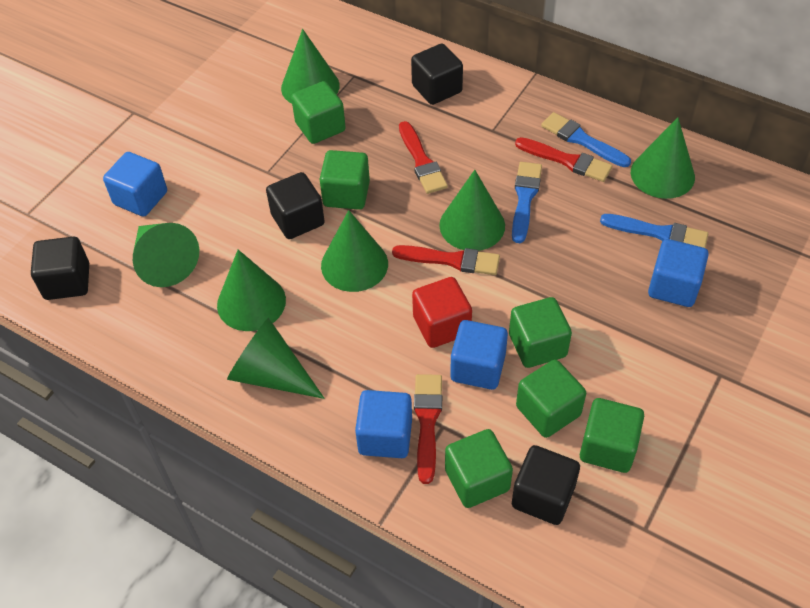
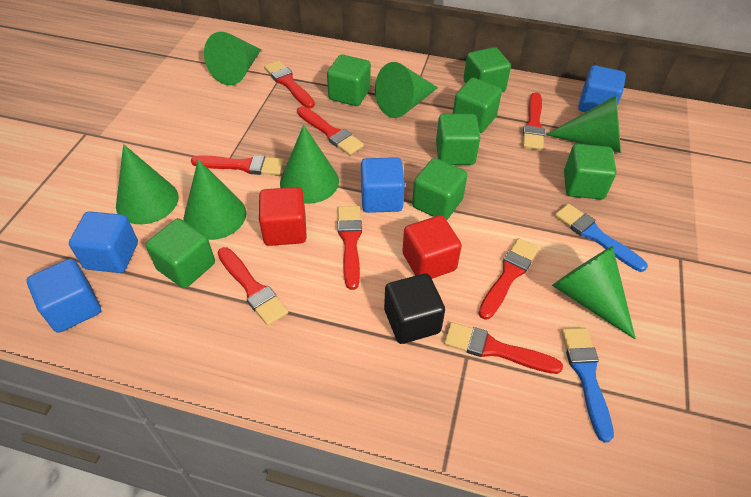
black cube: 4 -> 1
blue brush: 3 -> 2
green cube: 6 -> 7
red brush: 4 -> 8
red cube: 1 -> 2

